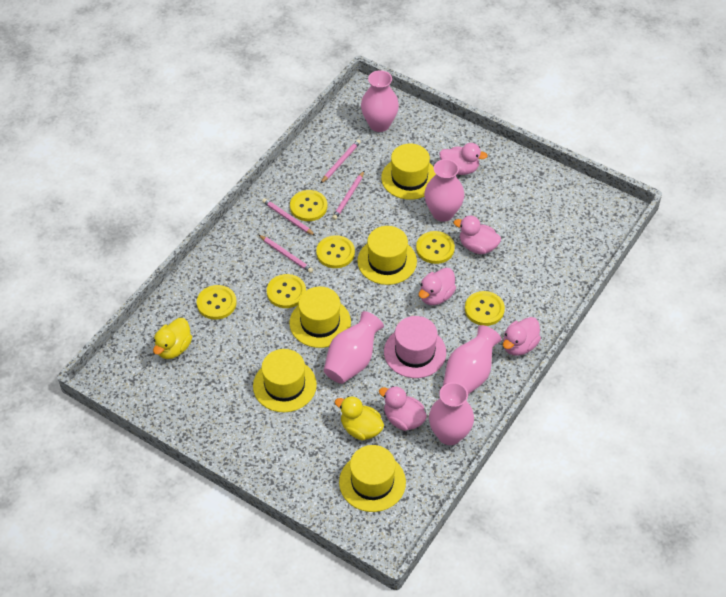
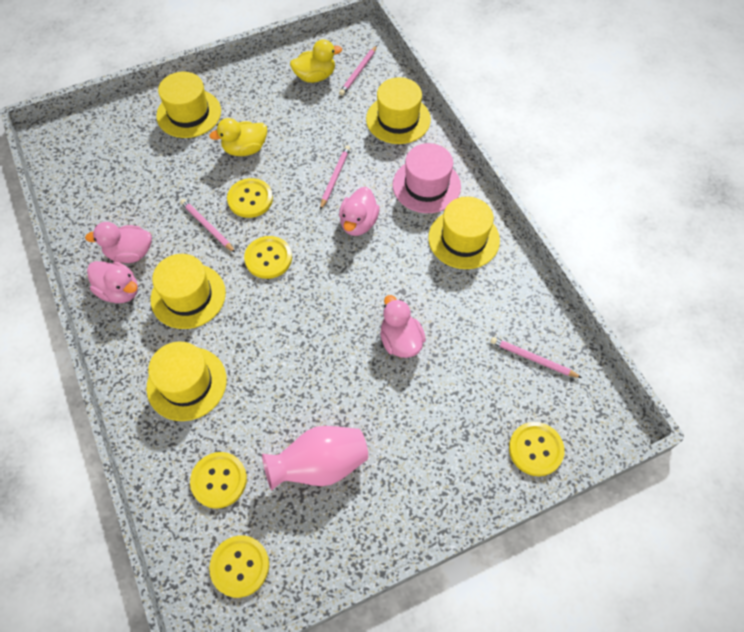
pink duck: 5 -> 4
pink vase: 5 -> 1
yellow button: 6 -> 5

